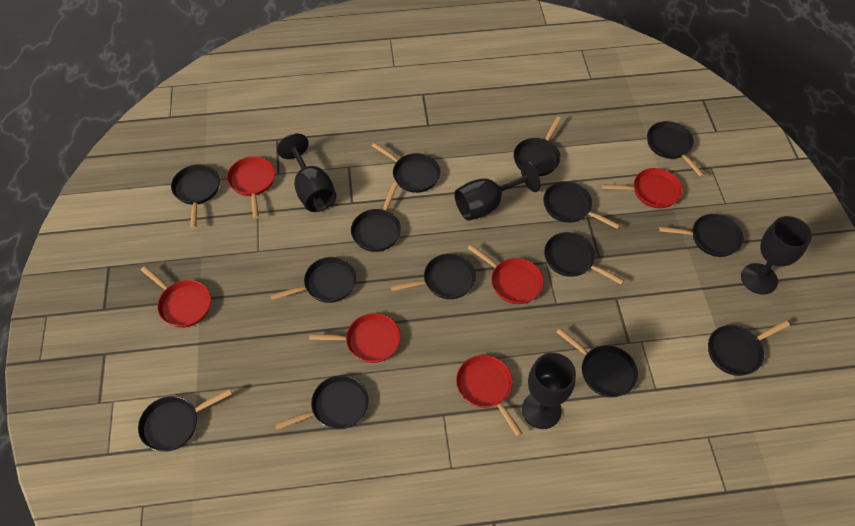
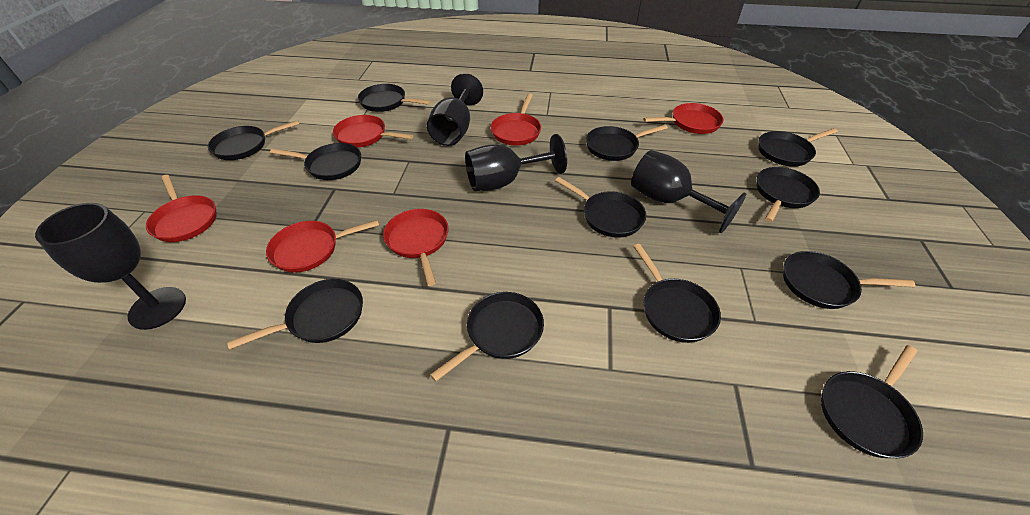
black pan: 14 -> 12

